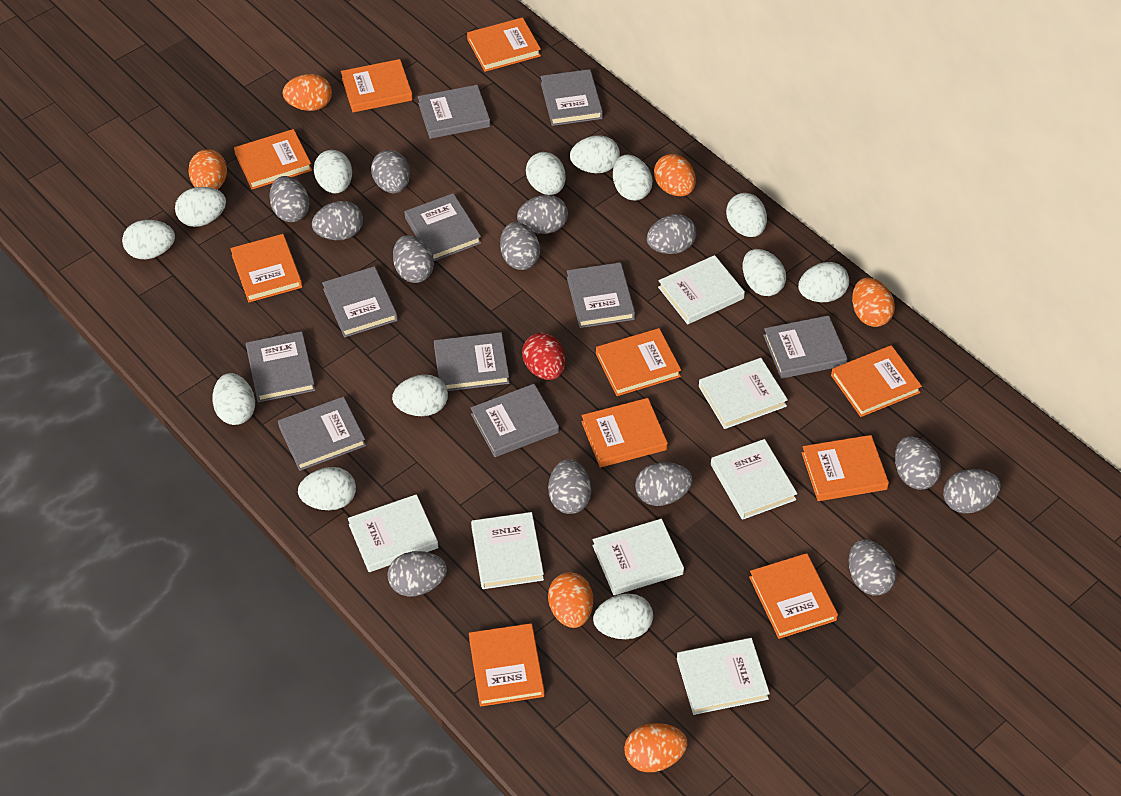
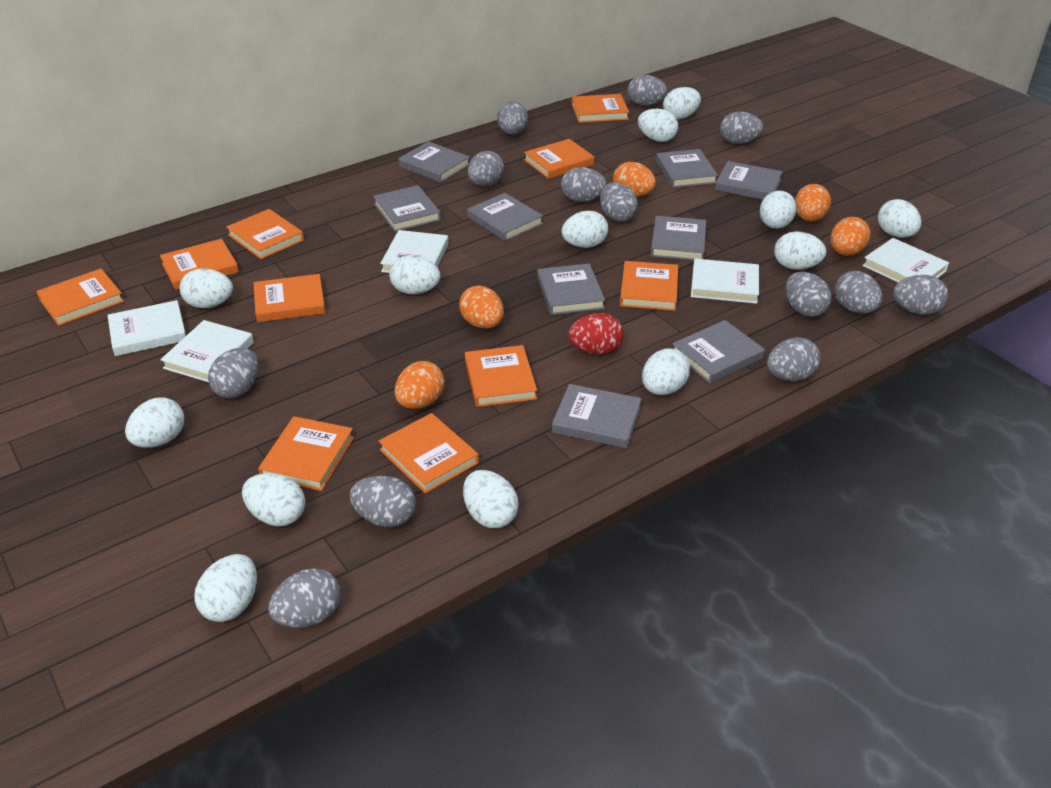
grey book: 10 -> 9
orange egg: 6 -> 5
white book: 7 -> 5

